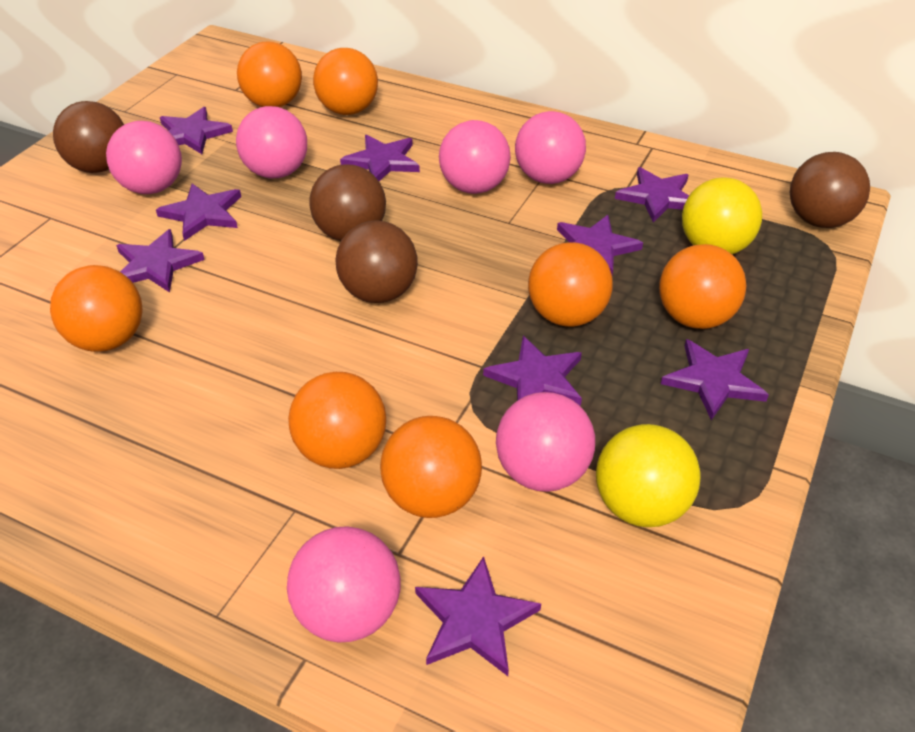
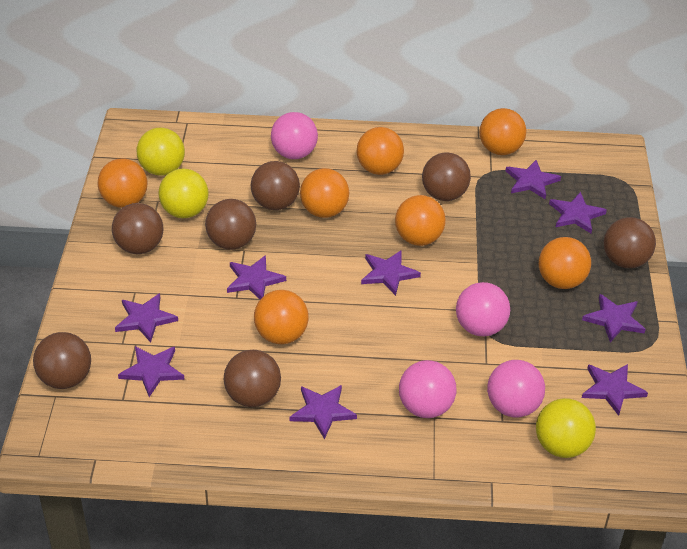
brown ball: 4 -> 7
pink ball: 6 -> 4
yellow ball: 2 -> 3

